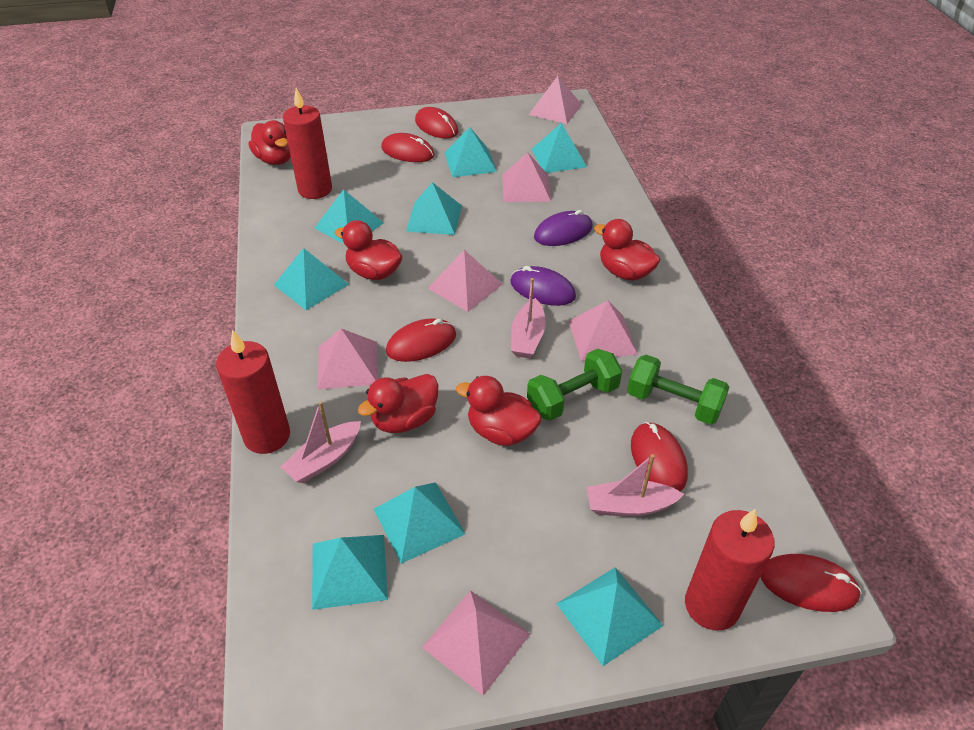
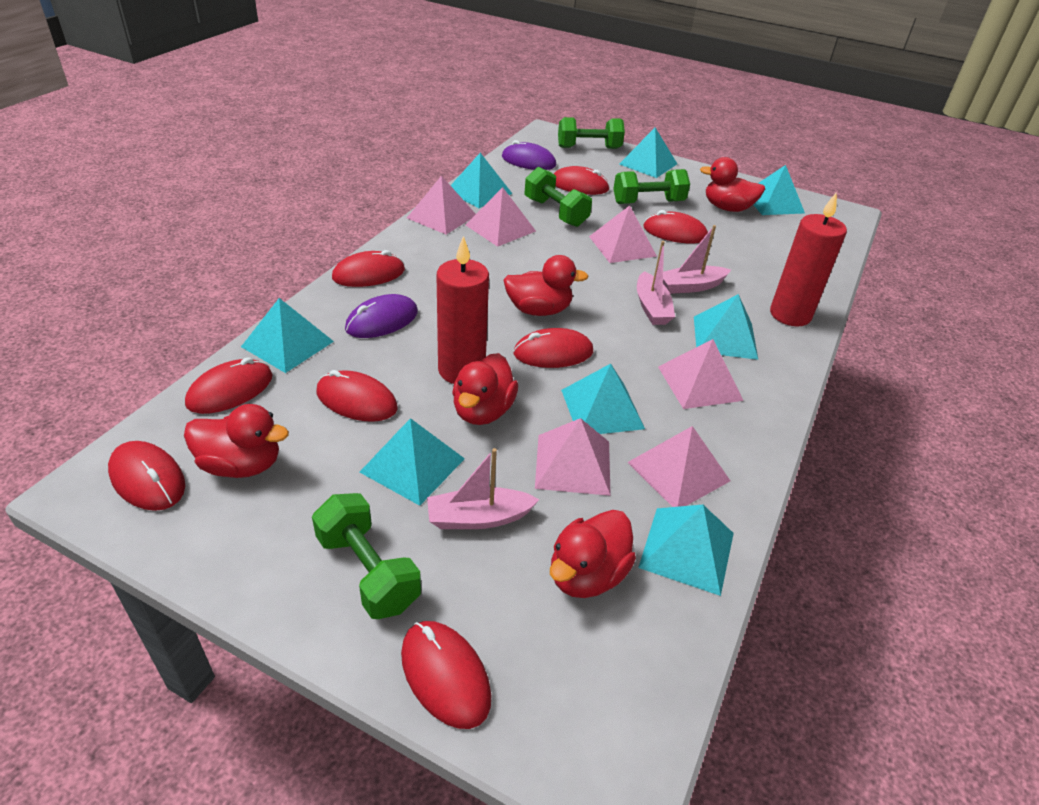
green dumbbell: 2 -> 4
red candle: 3 -> 2
red mouse: 5 -> 8

